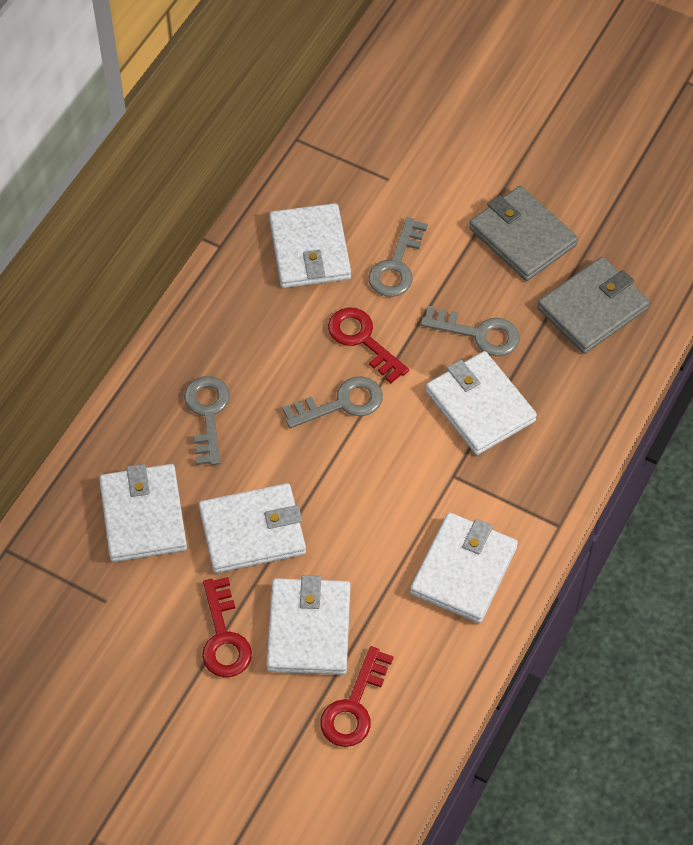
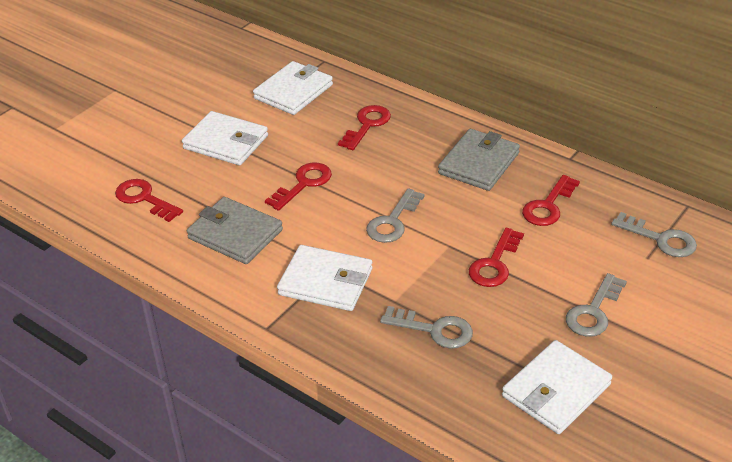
red key: 3 -> 5
white wallet: 6 -> 4

